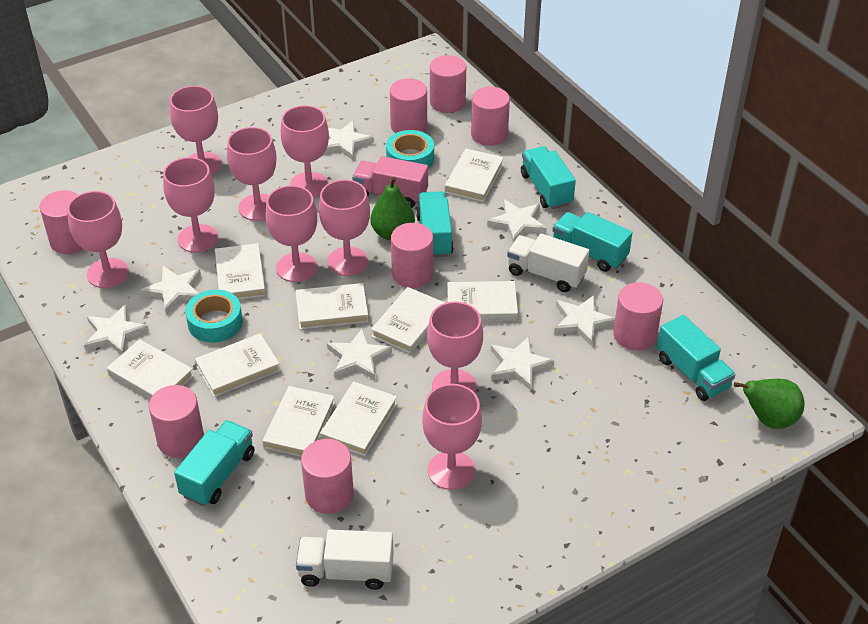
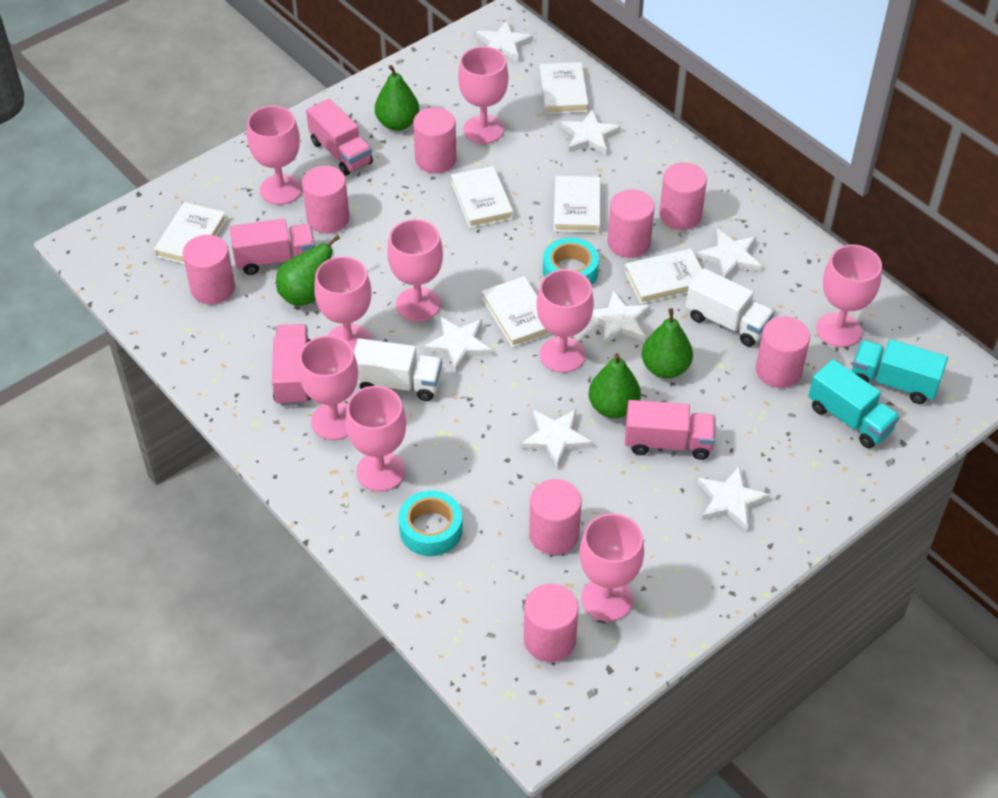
green pear: 2 -> 4
pink truck: 1 -> 4
turquoise truck: 5 -> 2
white book: 9 -> 6

